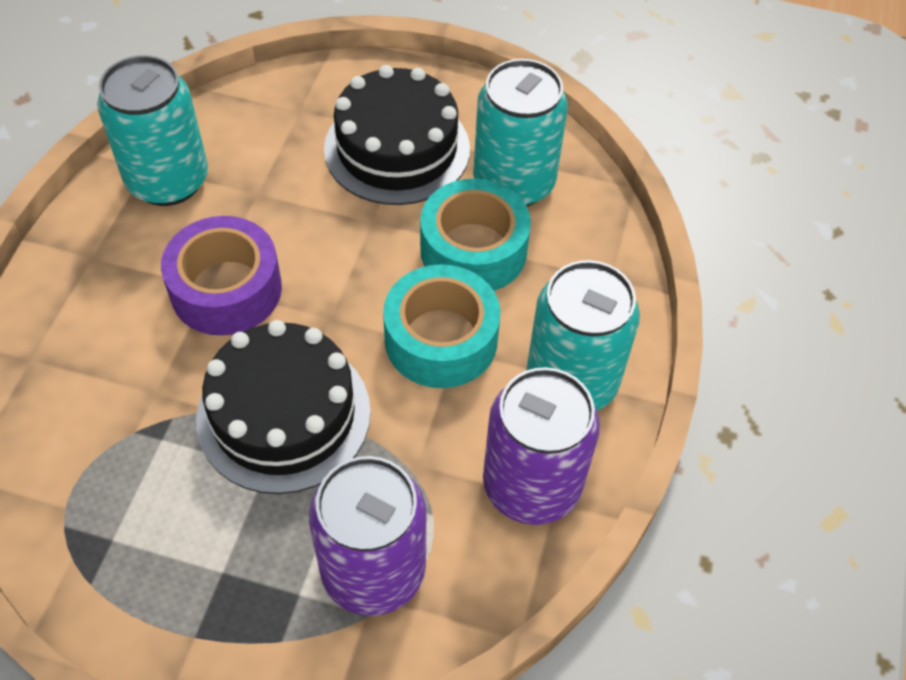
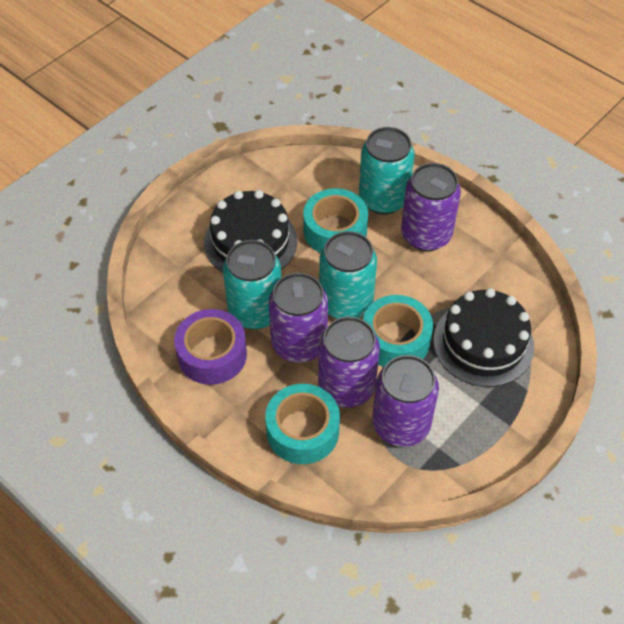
purple can: 2 -> 4
turquoise tape: 2 -> 3

